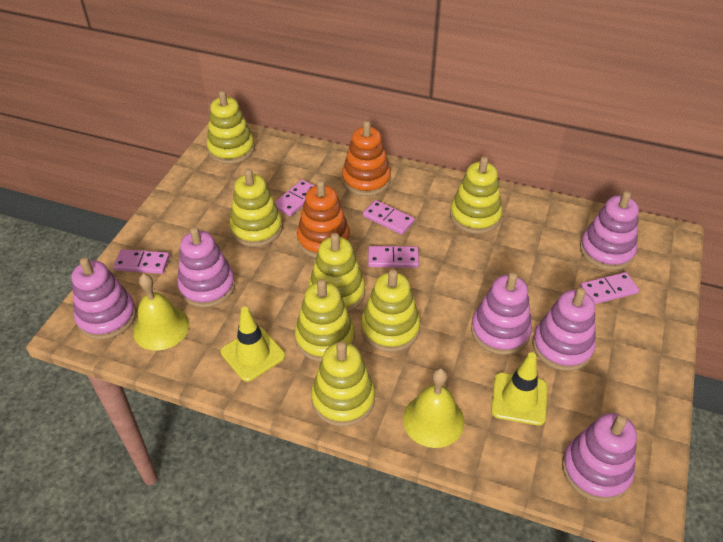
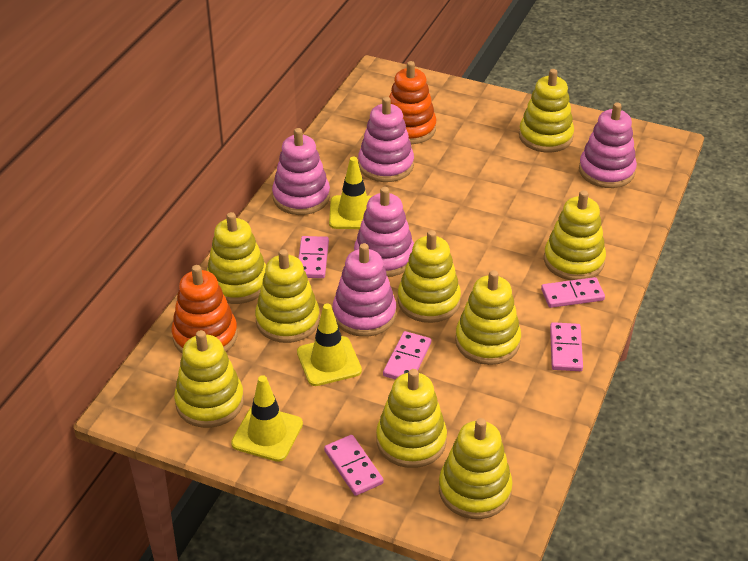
pink stacking toy: 6 -> 5
yellow bell: 2 -> 0
yellow stacking toy: 7 -> 9
yellow traffic cone: 2 -> 3

